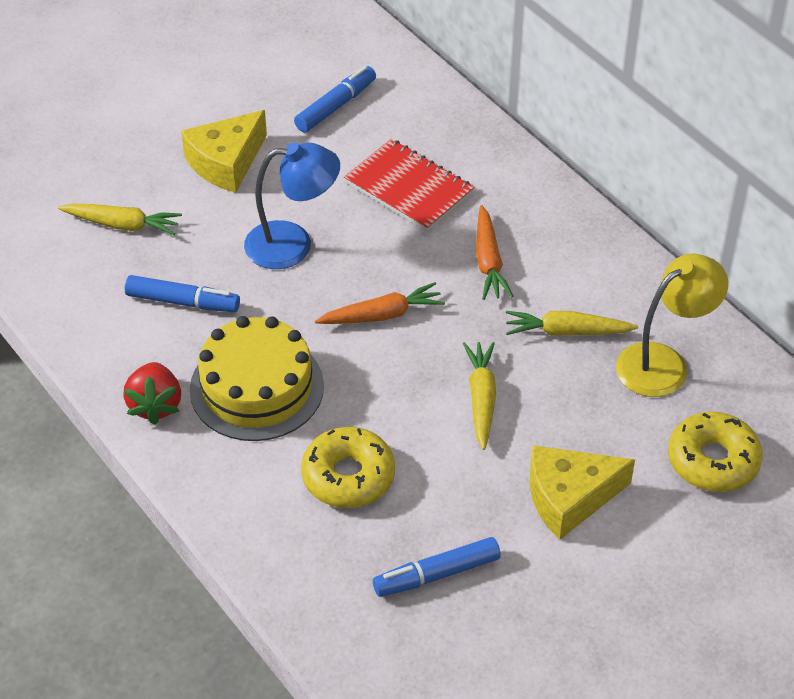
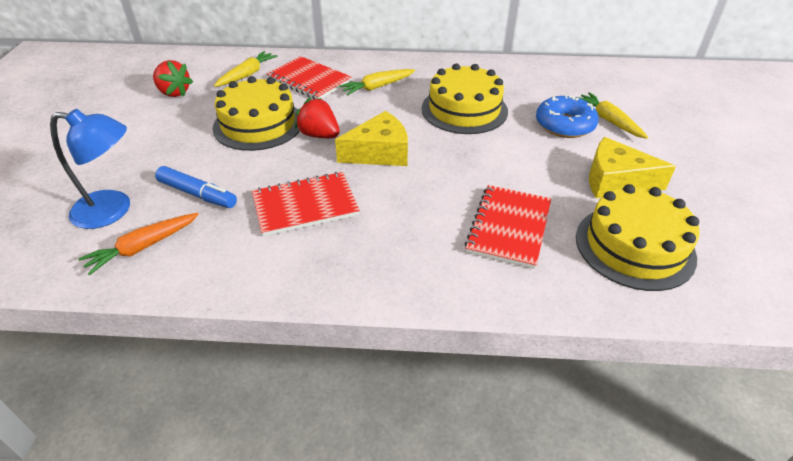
blue donut: 0 -> 1
blue marker: 3 -> 1
orange carrot: 2 -> 1
red notebook: 1 -> 3
red strawberry: 1 -> 2
yellow cake: 1 -> 3
yellow donut: 2 -> 0
yellow lamp: 1 -> 0

